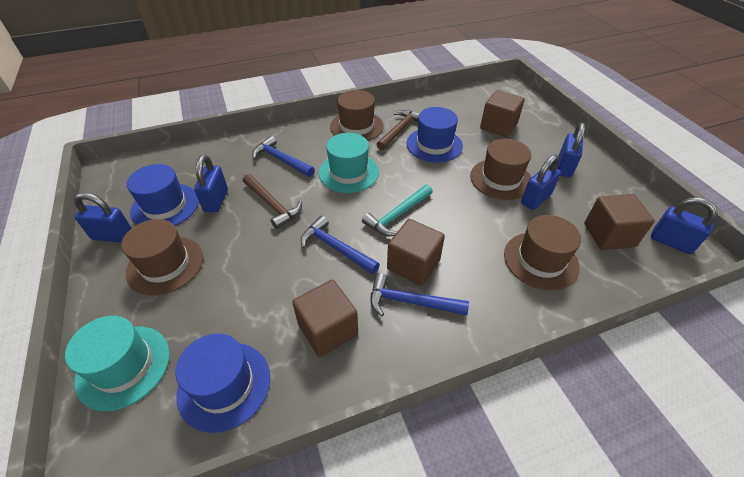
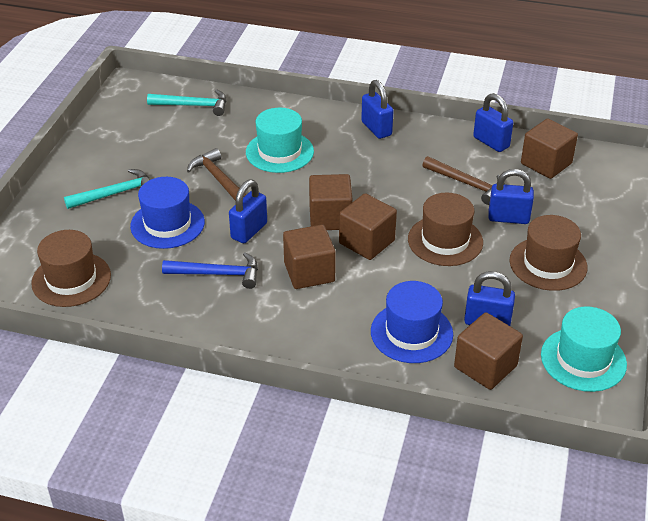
blue hammer: 3 -> 1
blue hat: 3 -> 2
brown cube: 4 -> 5
brown hat: 4 -> 3
turquoise hammer: 1 -> 2

